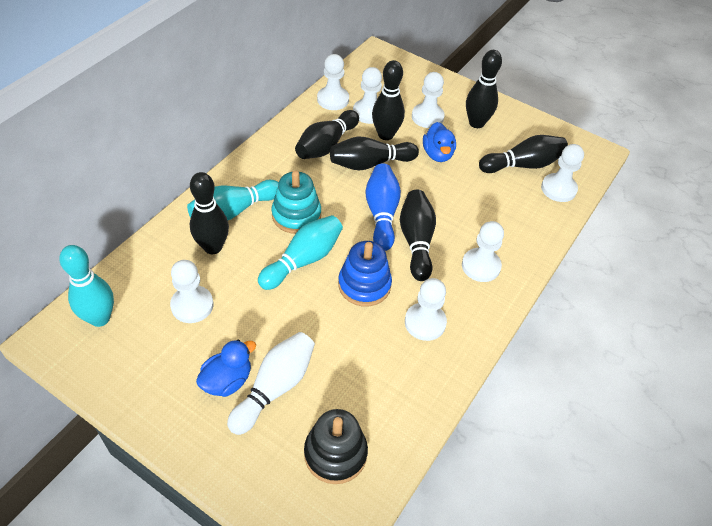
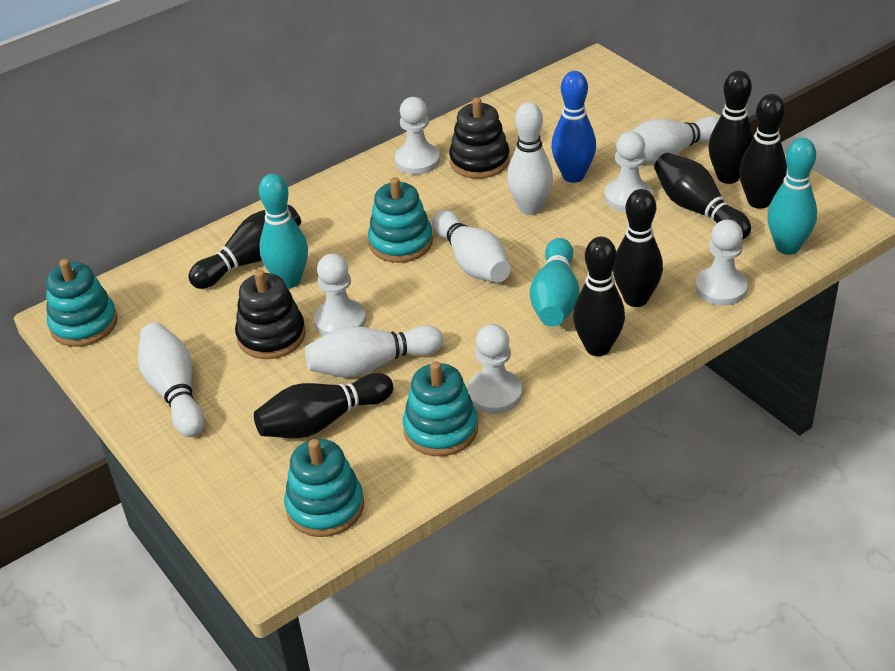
black stacking toy: 1 -> 2
blue duck: 2 -> 0
blue stacking toy: 1 -> 0
turquoise stacking toy: 1 -> 4
white bowling pin: 1 -> 5
white pawn: 7 -> 5

